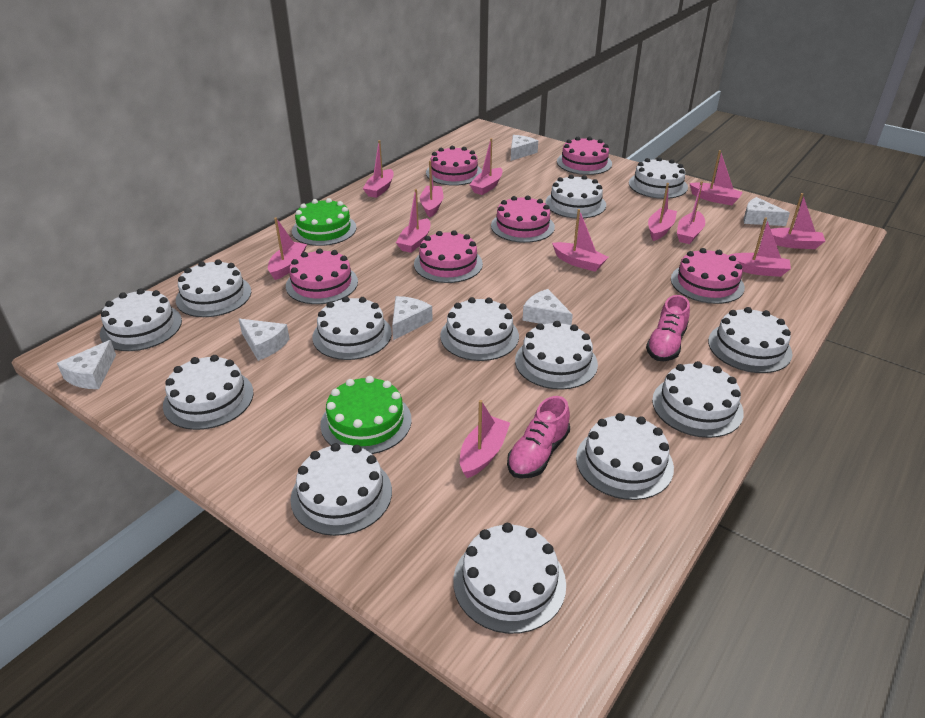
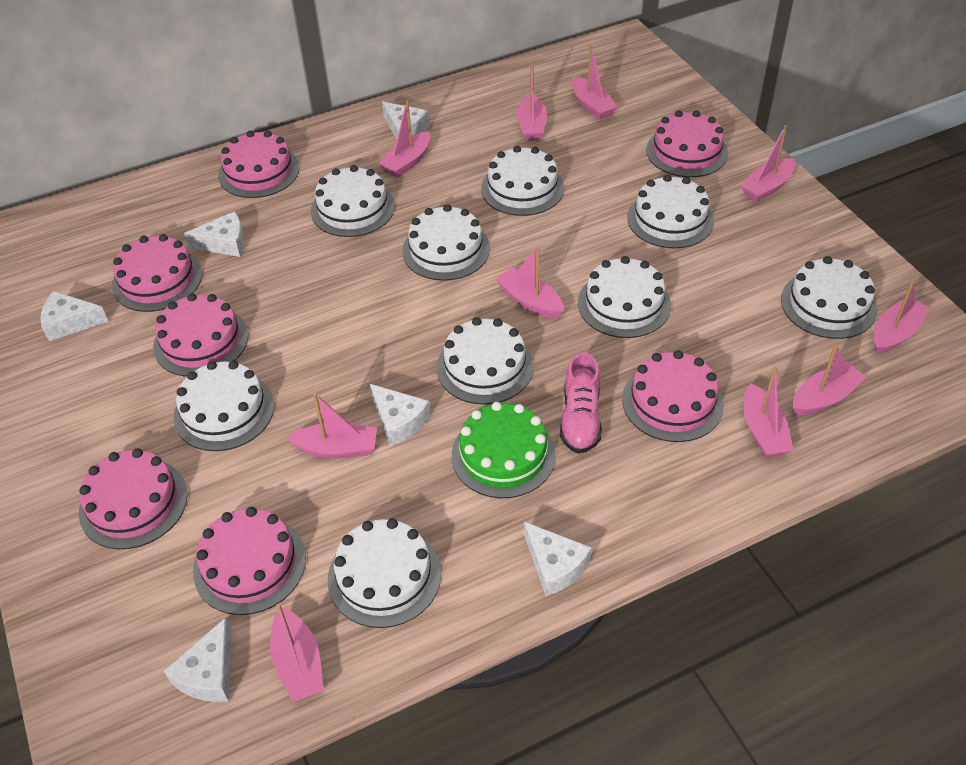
green cake: 2 -> 1
pink boat: 12 -> 10
pink cake: 6 -> 7
pink shoe: 2 -> 1
white cake: 13 -> 9

